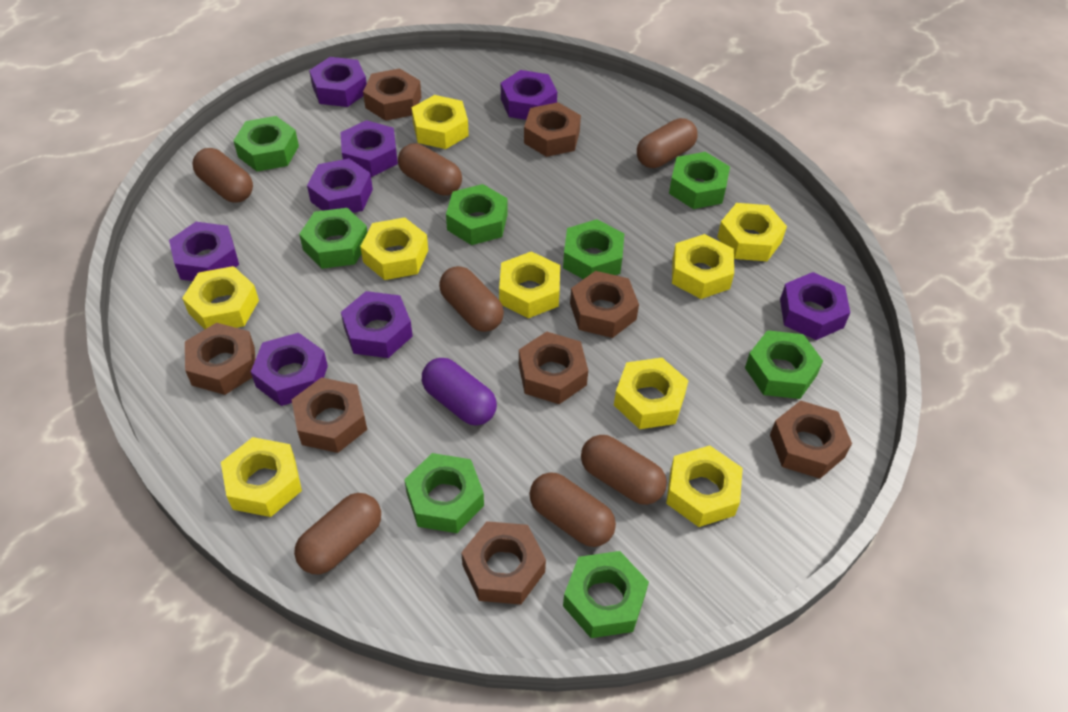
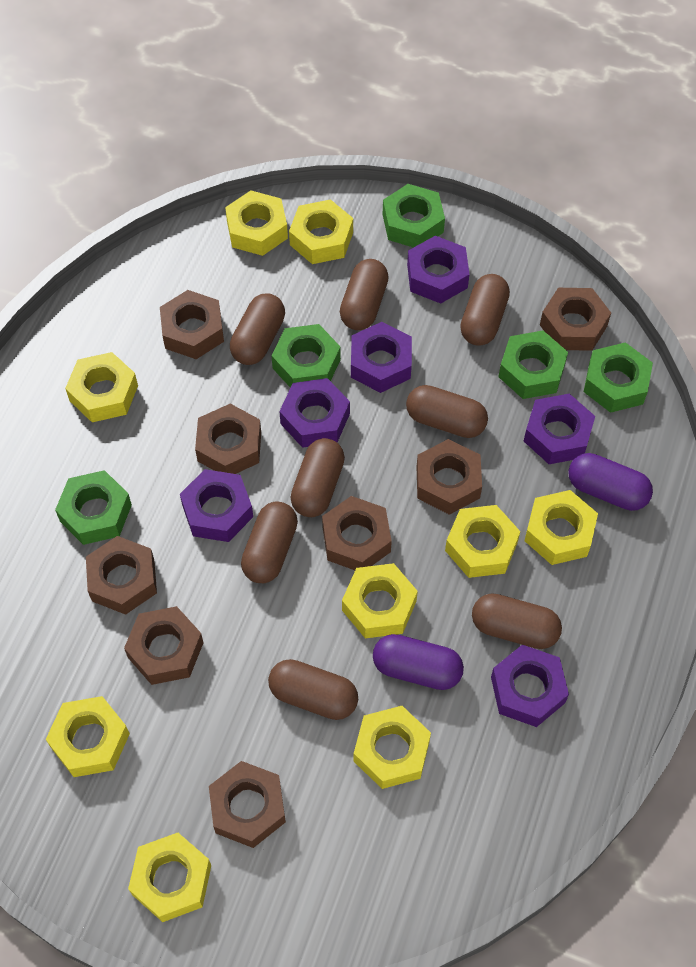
brown capsule: 7 -> 8
green nut: 8 -> 5
purple capsule: 1 -> 2
purple nut: 8 -> 6

